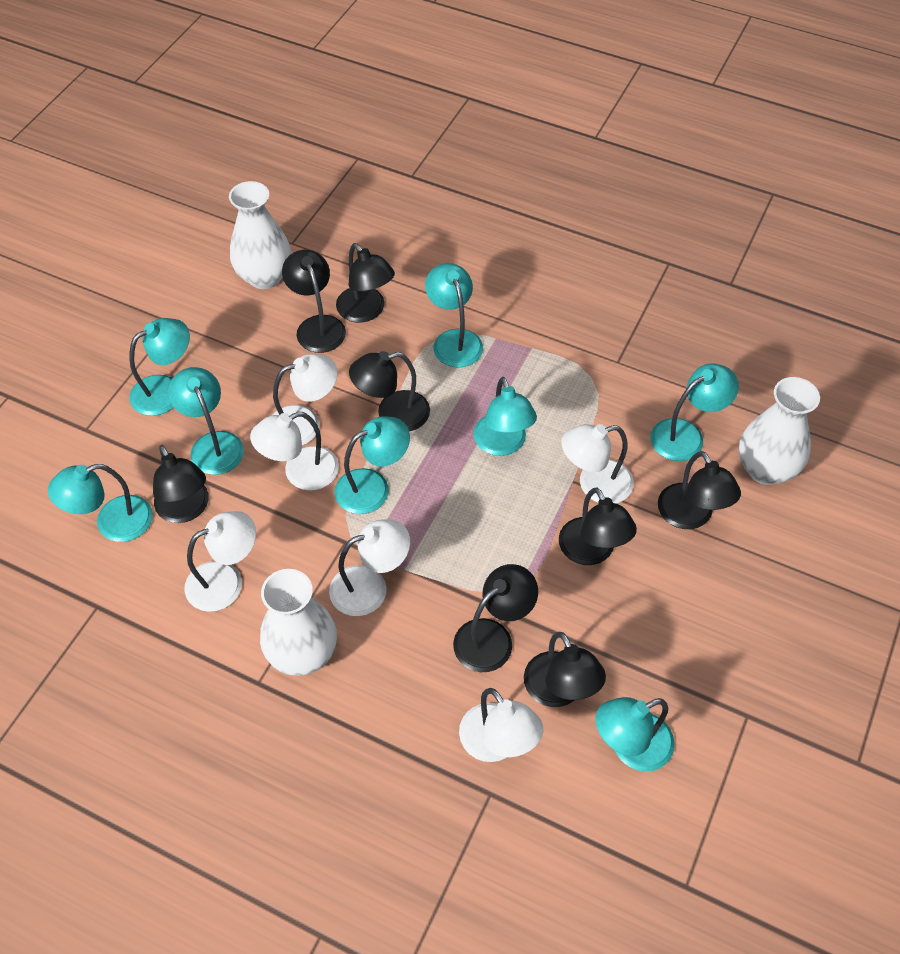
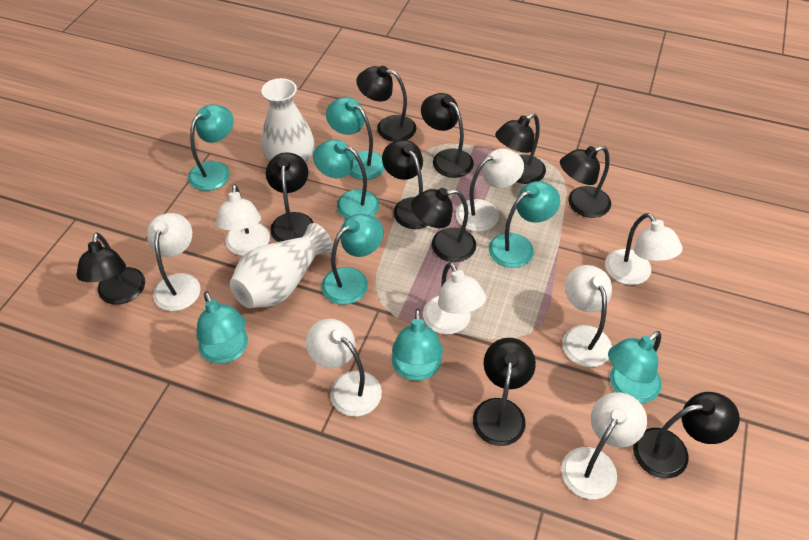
black lamp: 8 -> 10
white lamp: 6 -> 8
white vase: 3 -> 2

